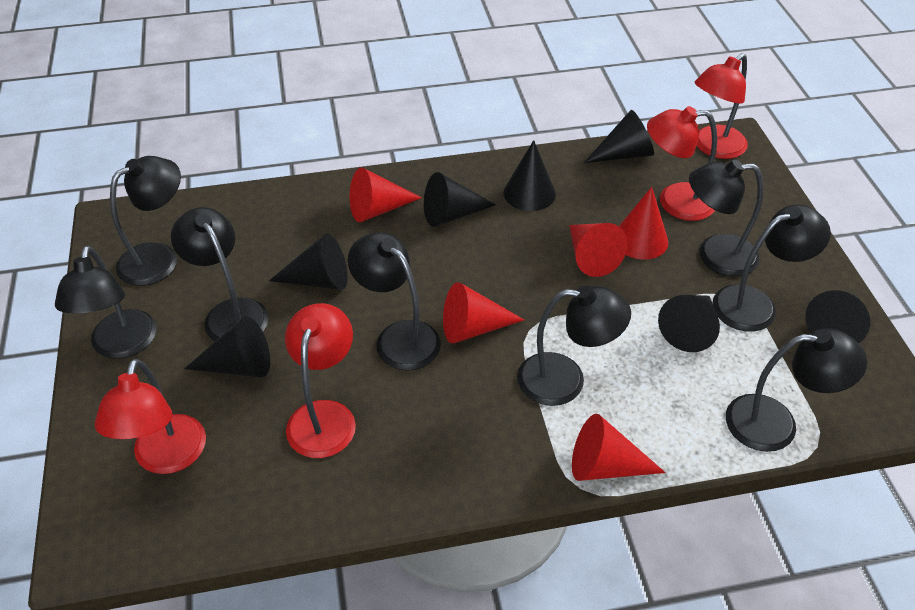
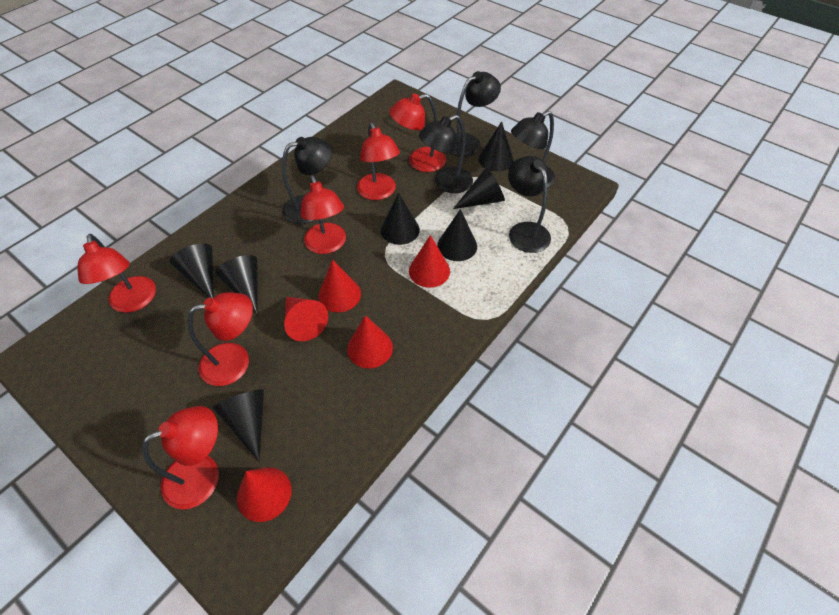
black lamp: 8 -> 5
red lamp: 4 -> 6

